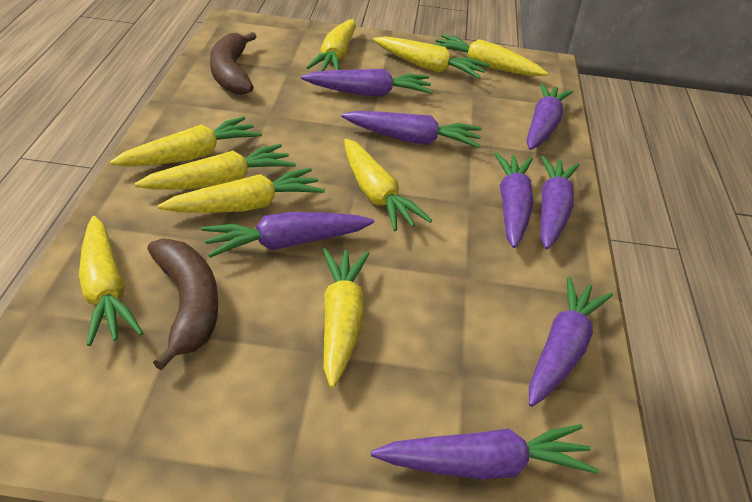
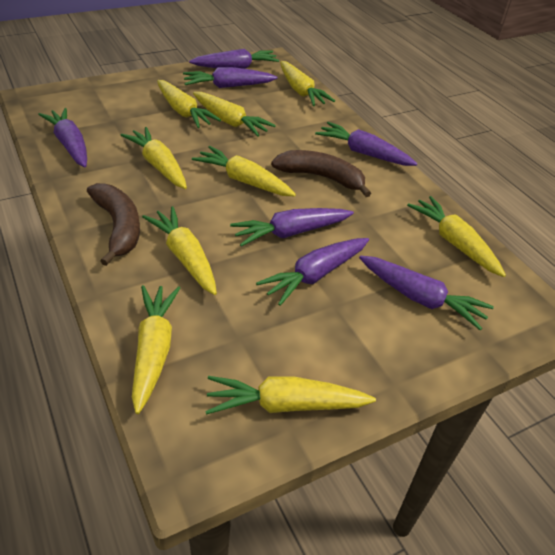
purple carrot: 8 -> 7

